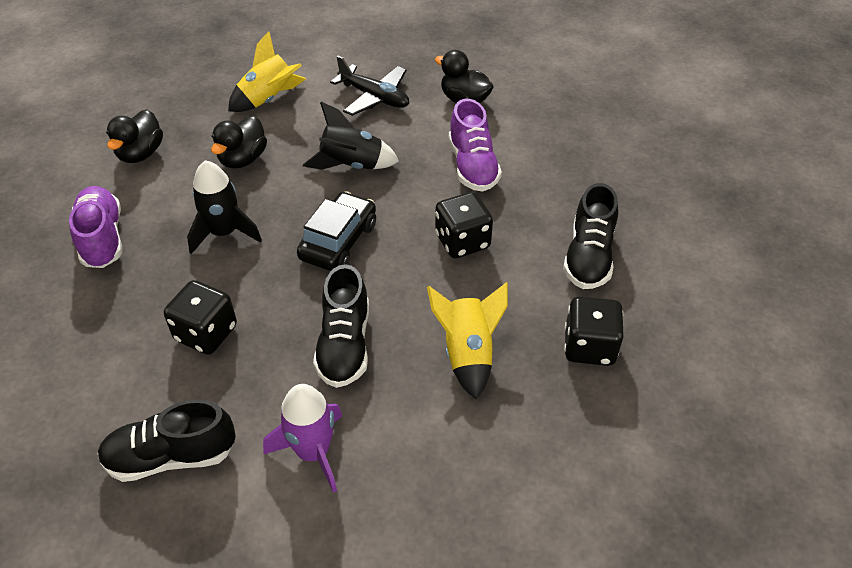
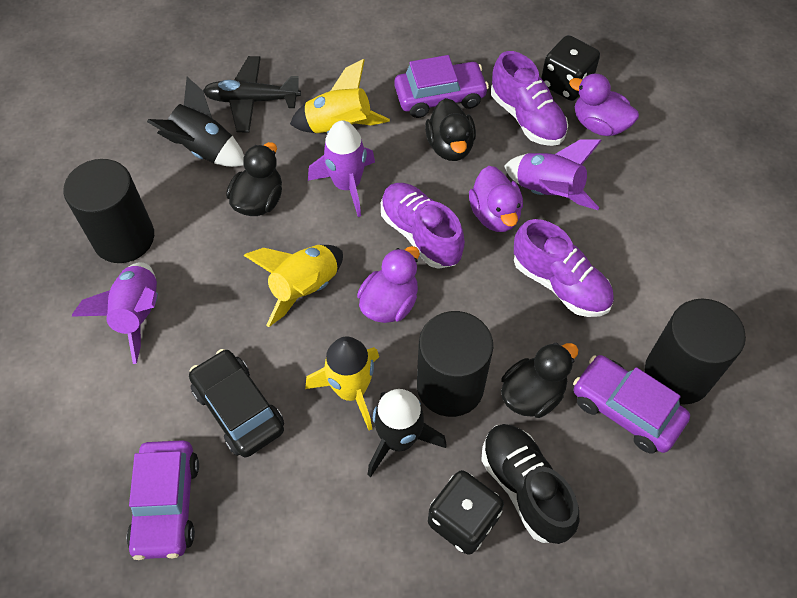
black cylinder: 0 -> 3
black dice: 3 -> 2
black shoe: 3 -> 1
purple car: 0 -> 3
purple duck: 0 -> 3
purple rocket: 1 -> 3
purple shoe: 2 -> 3
yellow rocket: 2 -> 3

